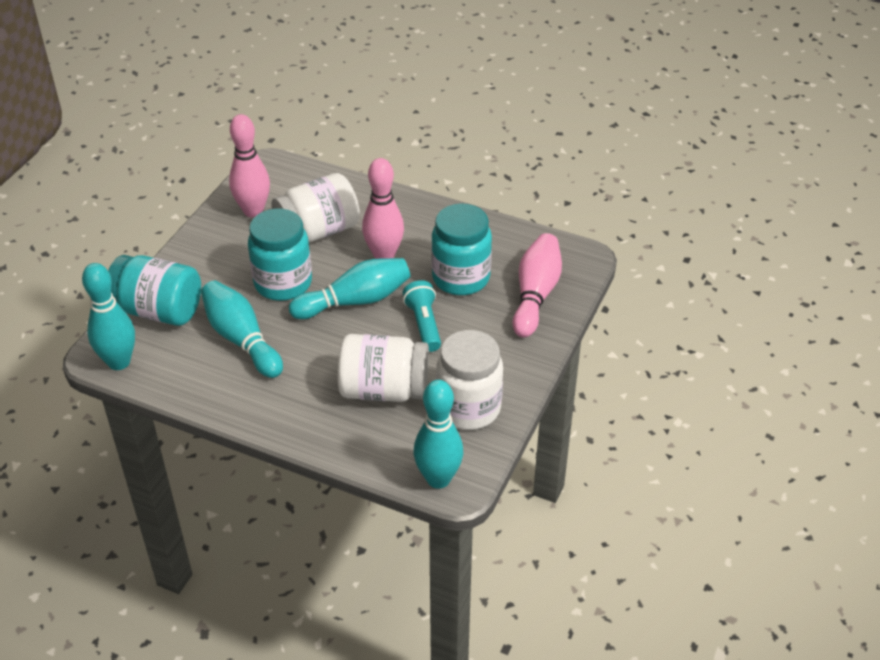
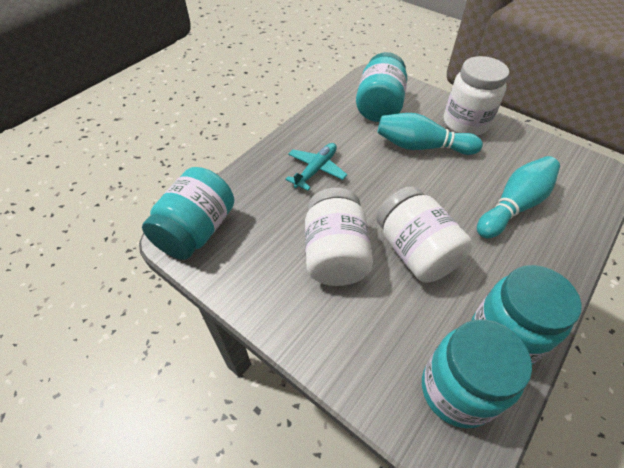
pink bowling pin: 3 -> 0
turquoise bowling pin: 4 -> 2
turquoise flashlight: 1 -> 0
turquoise jar: 3 -> 4
turquoise plane: 0 -> 1

